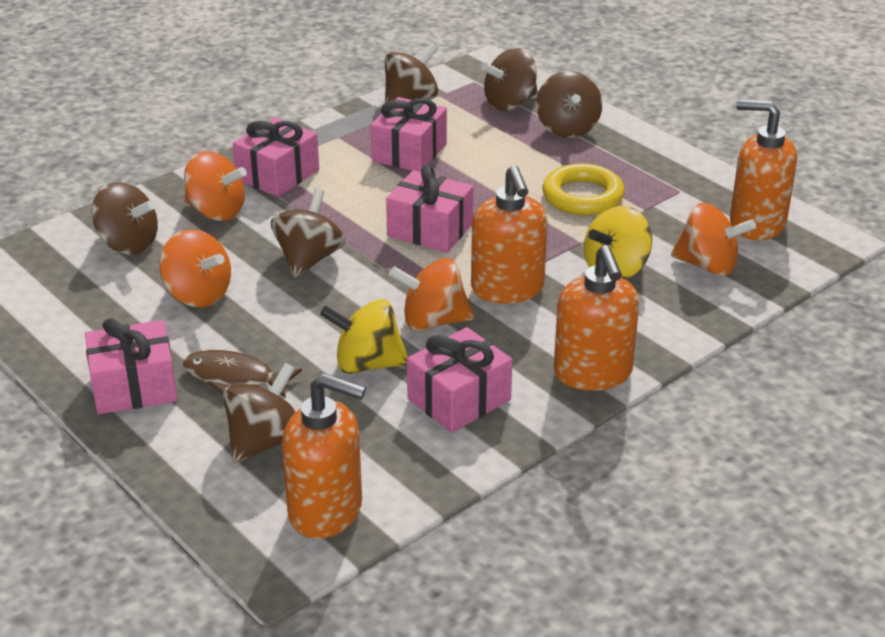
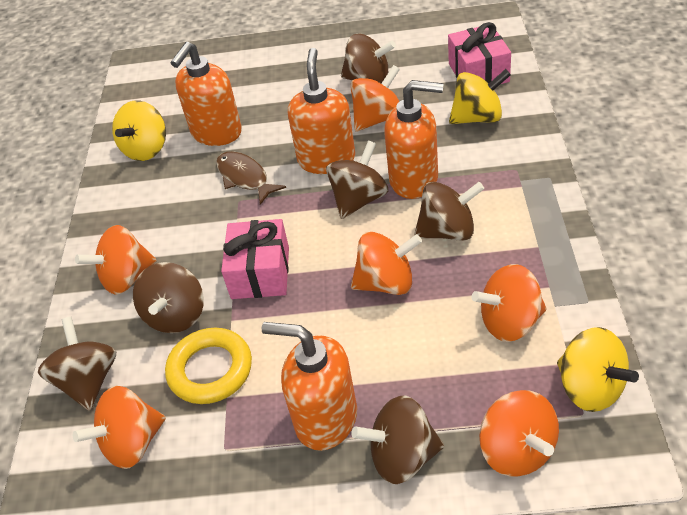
orange spinning top: 4 -> 6
pink gift: 5 -> 2
yellow spinning top: 2 -> 3

